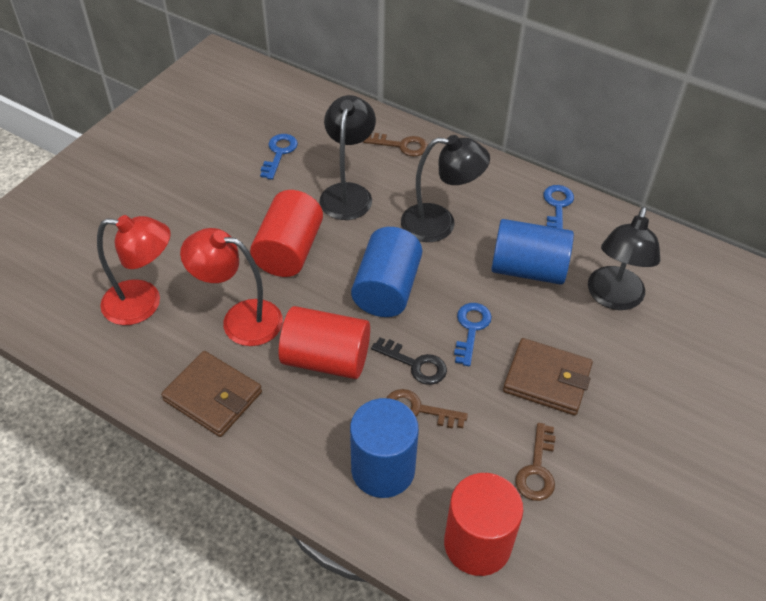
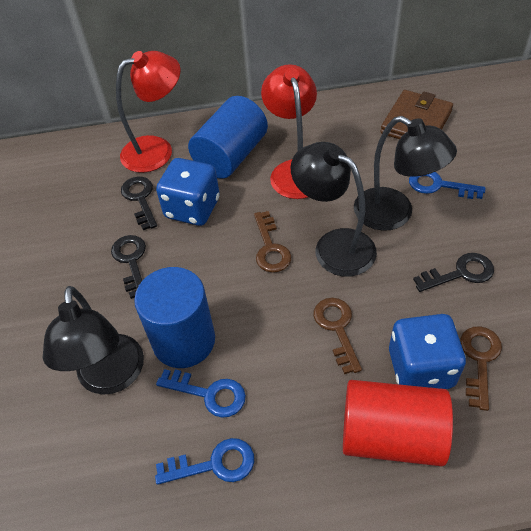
black key: 1 -> 3
blue cylinder: 3 -> 2
blue dice: 0 -> 2
brown wallet: 2 -> 1
red cylinder: 3 -> 1

